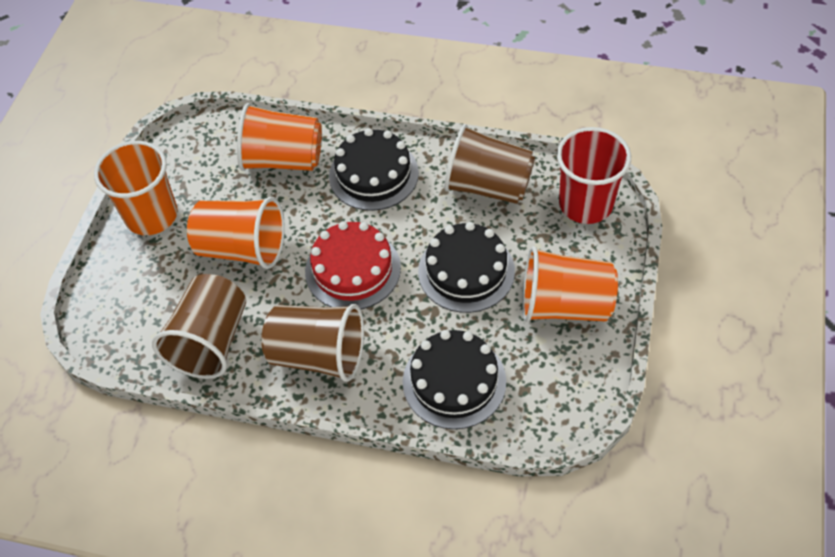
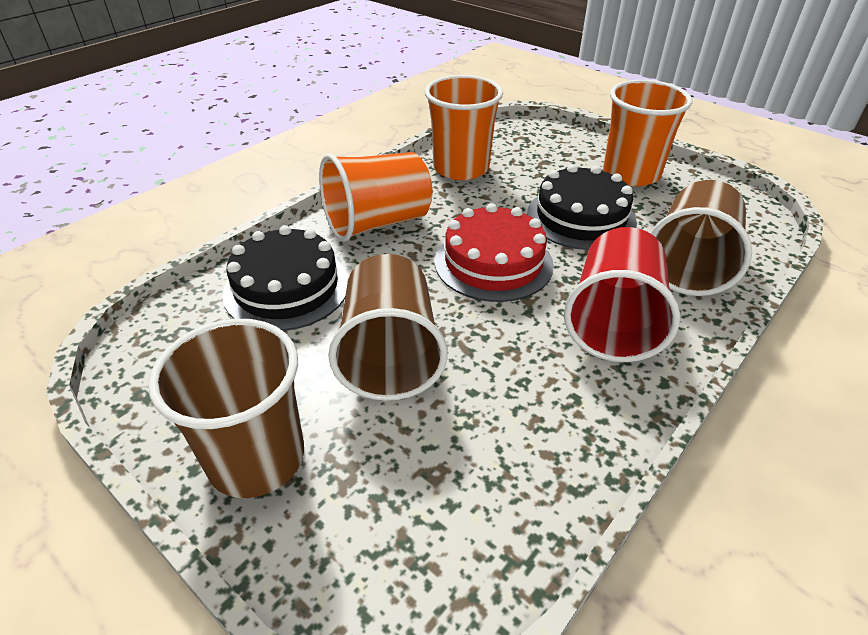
black cake: 3 -> 2
orange cup: 4 -> 3

